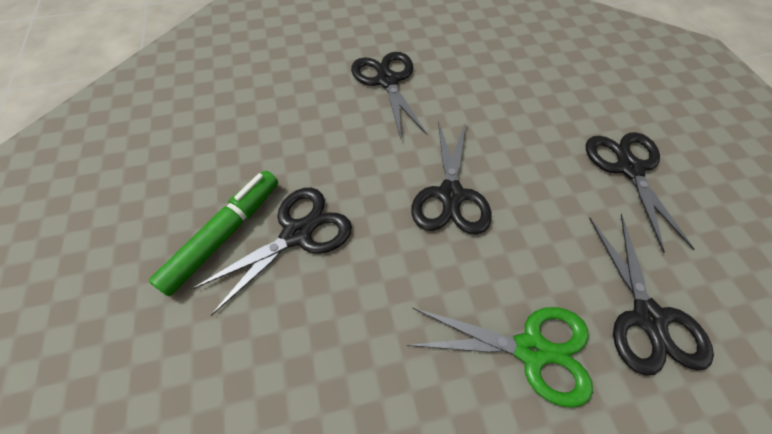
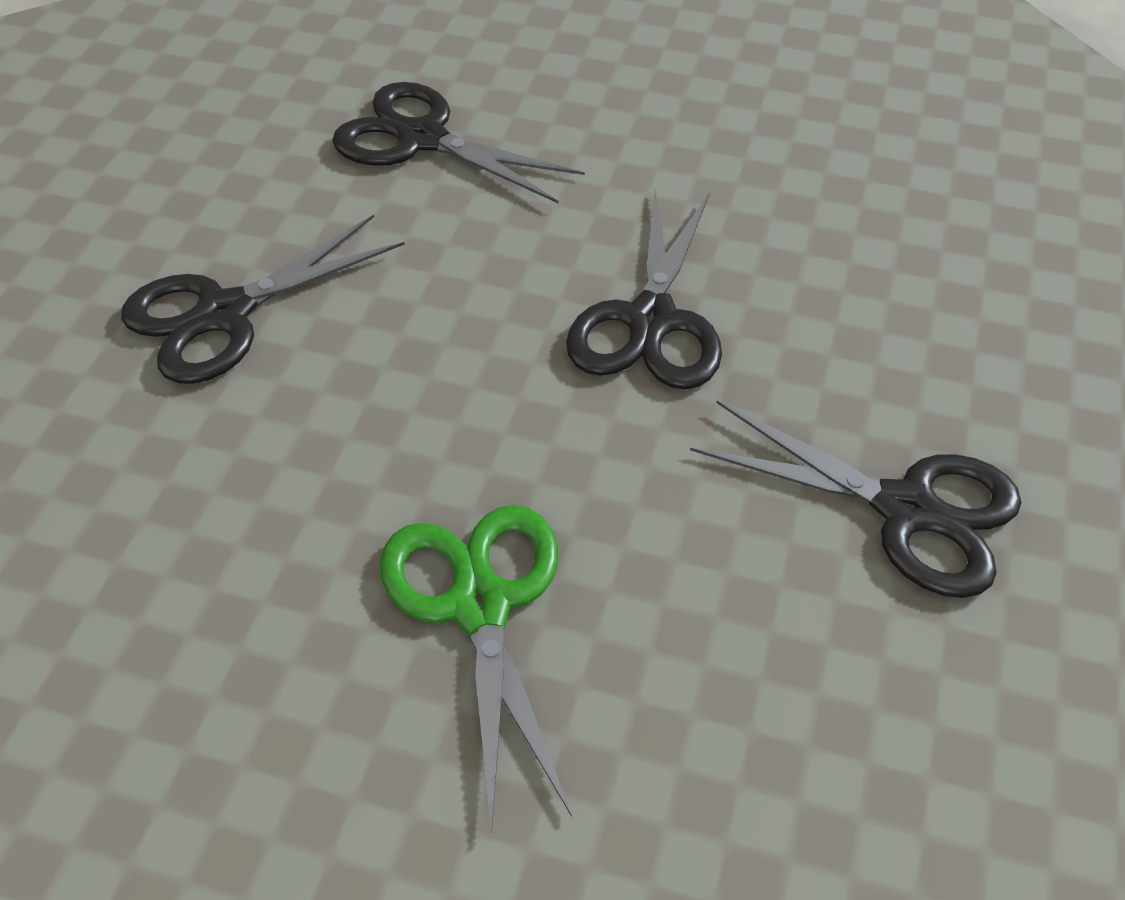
black scissors: 5 -> 4
green marker: 1 -> 0

